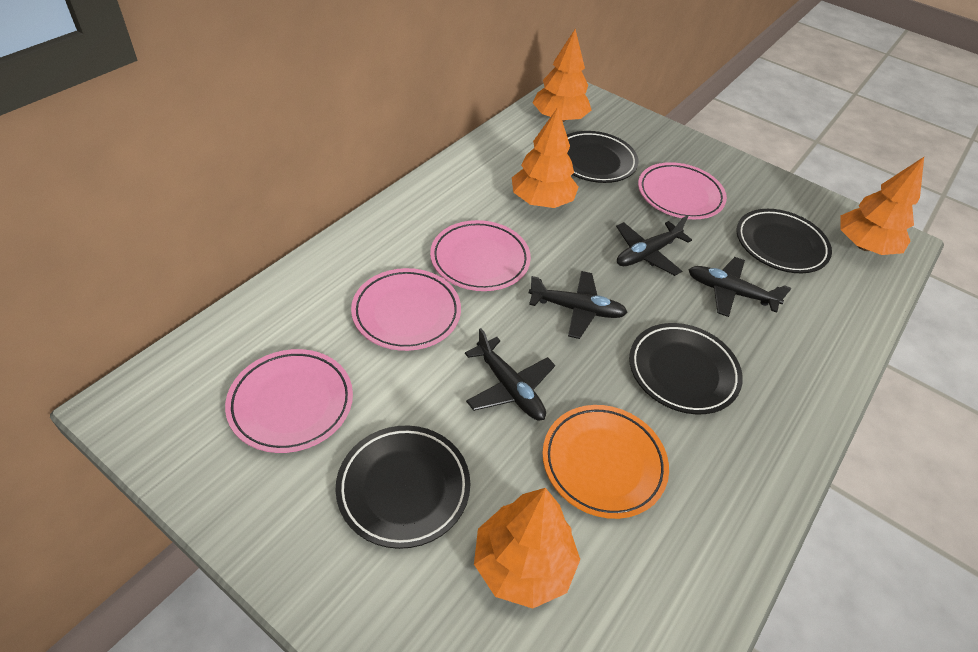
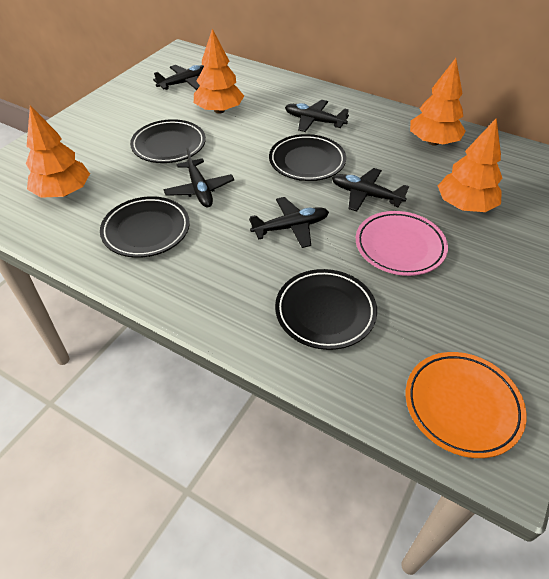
black plane: 4 -> 5
pink plate: 4 -> 1

